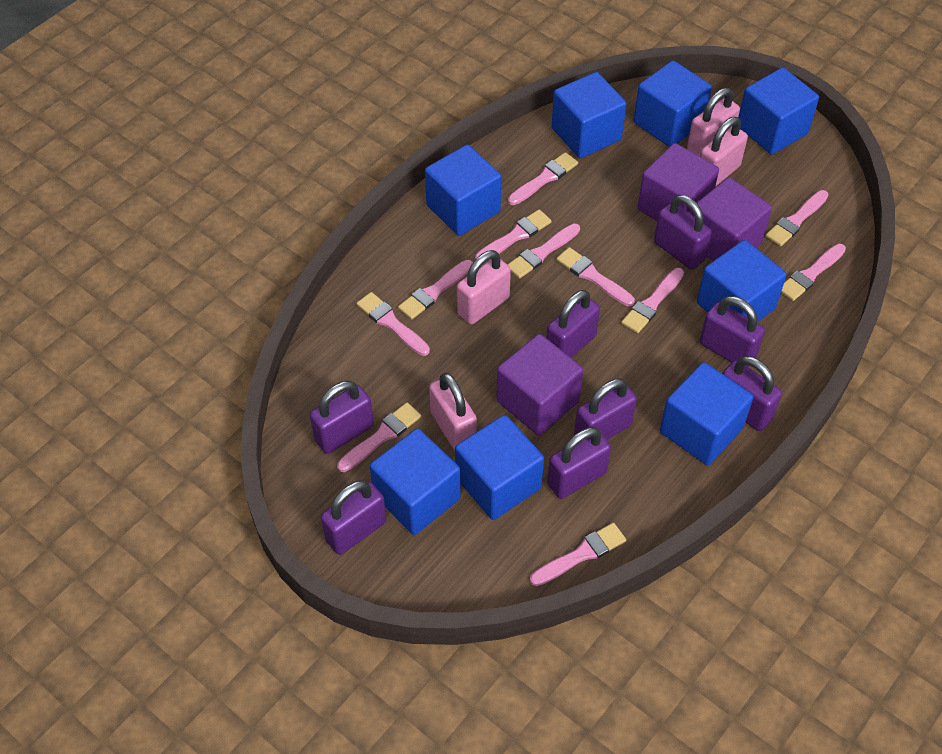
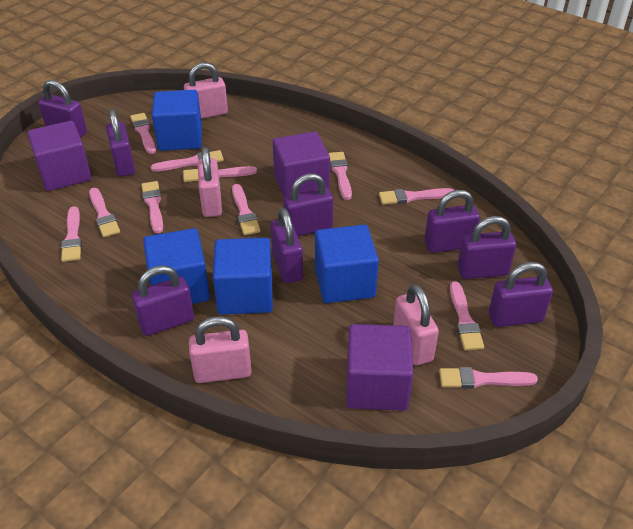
blue cube: 8 -> 4

